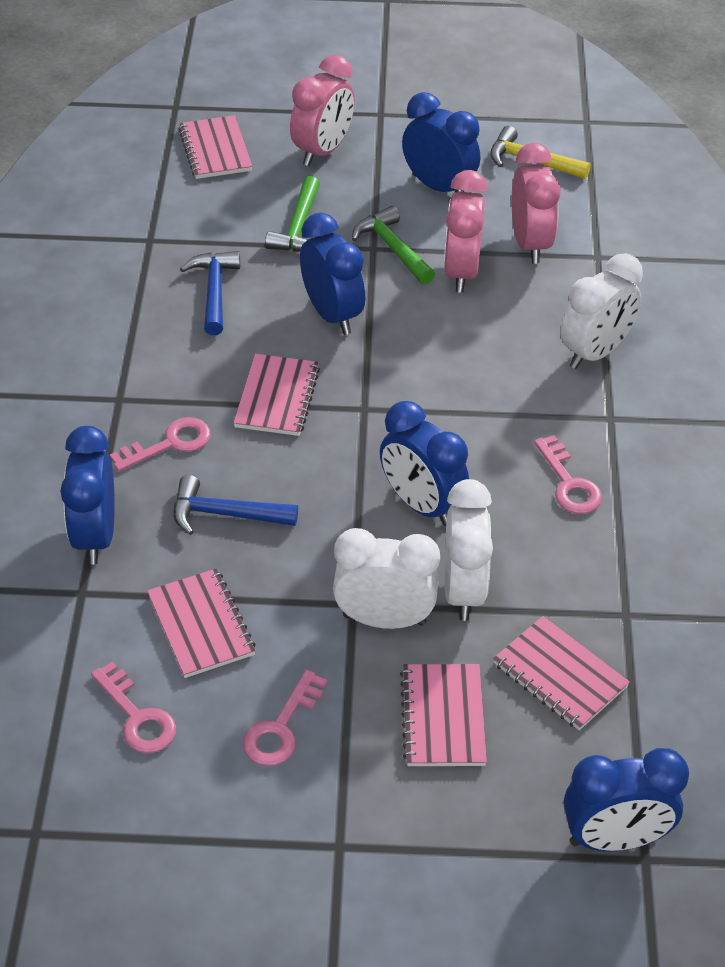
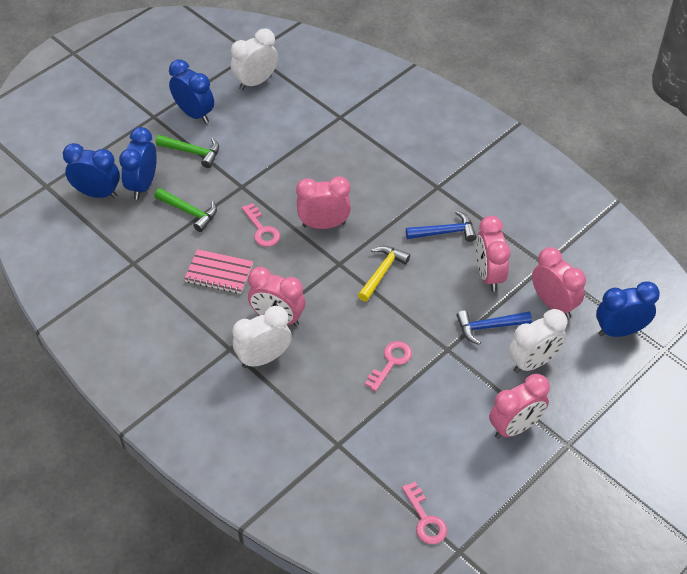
blue clock: 5 -> 4
pink clock: 3 -> 5
pink key: 4 -> 3
pink notebook: 5 -> 1

